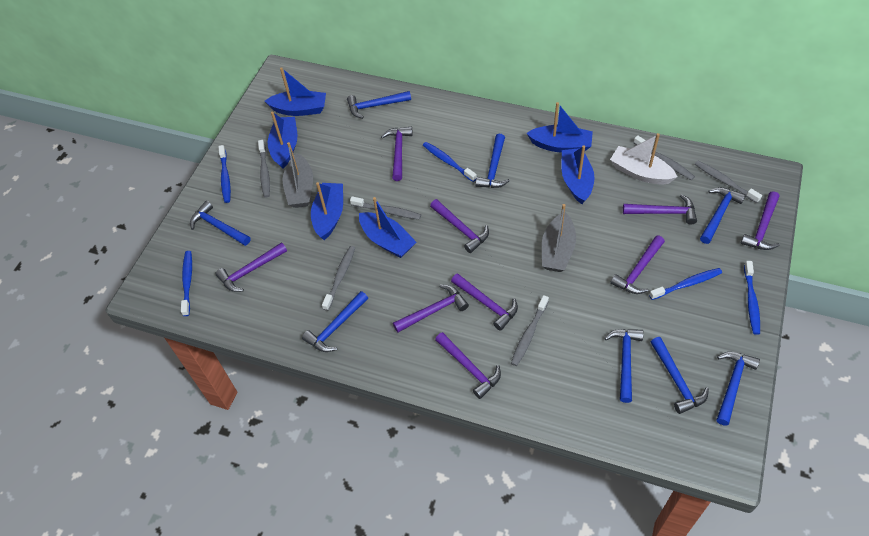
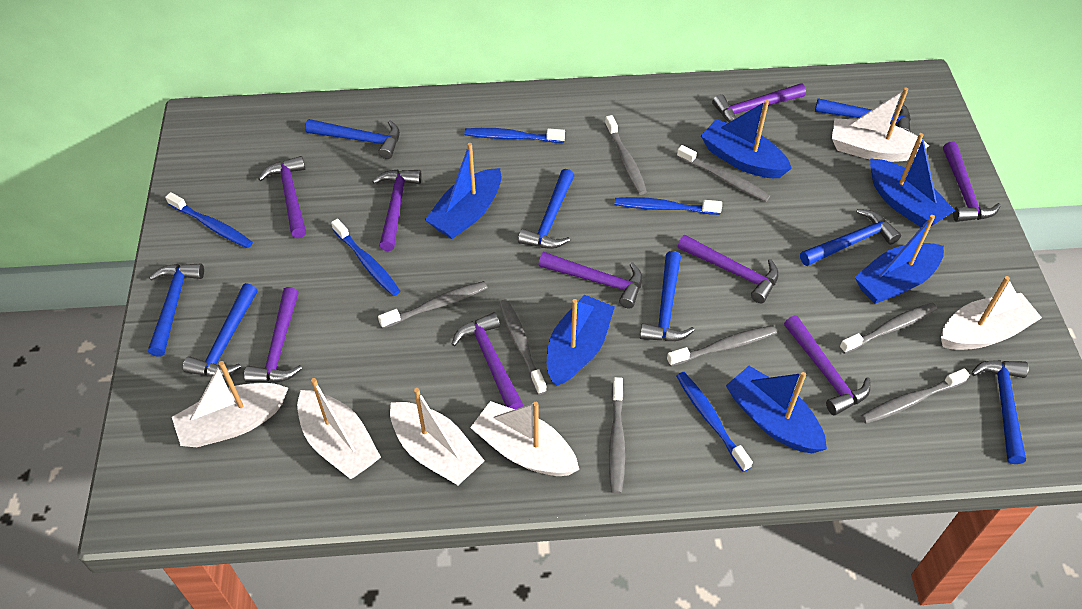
grey boat: 2 -> 0
grey toothbrush: 6 -> 8
white boat: 1 -> 6

